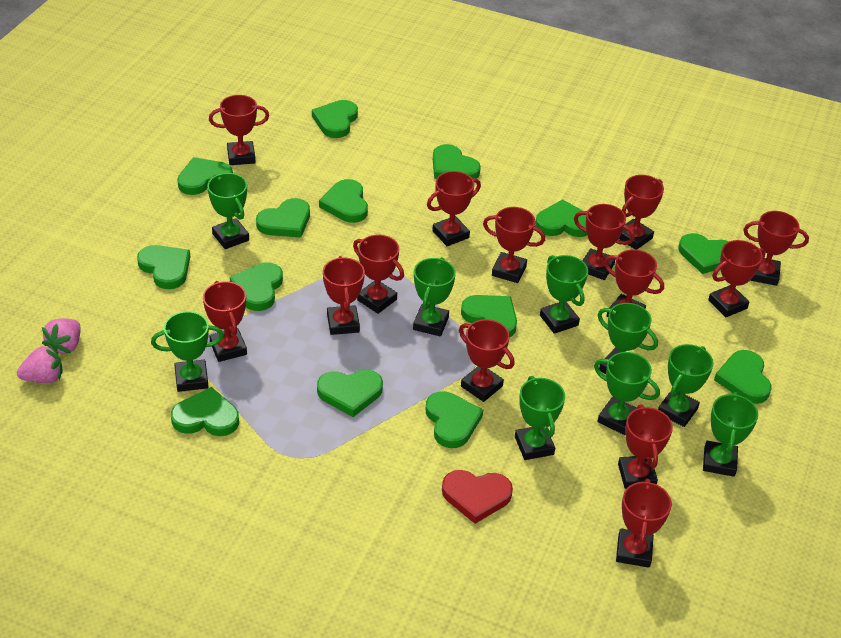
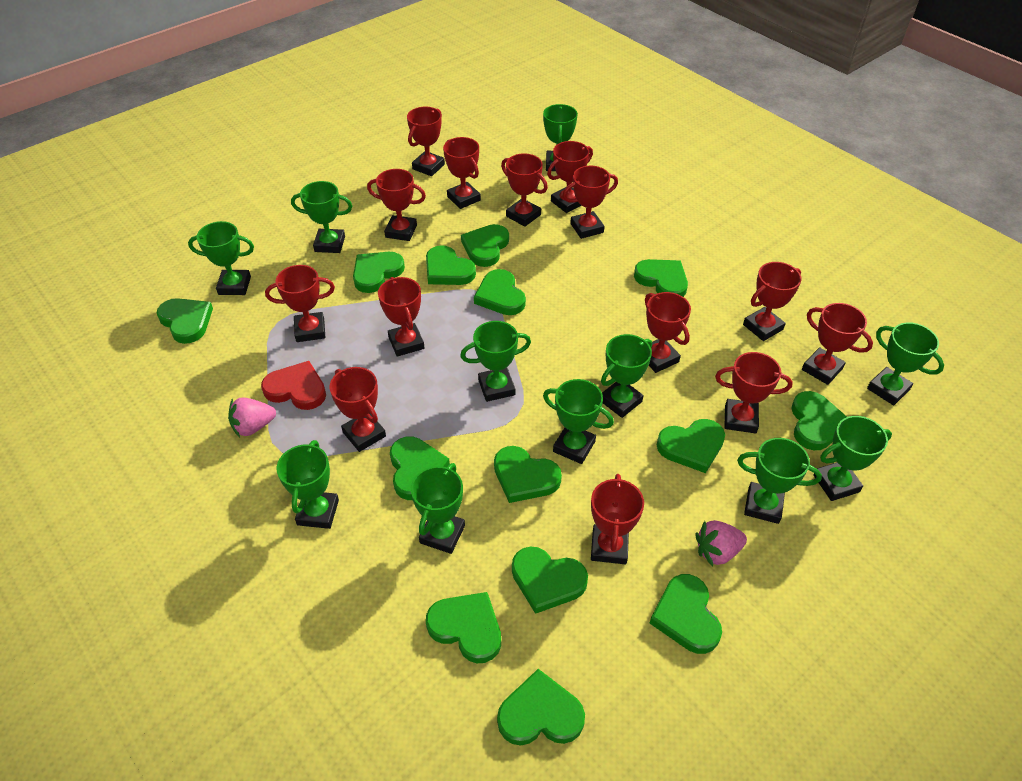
green trophy: 9 -> 11

